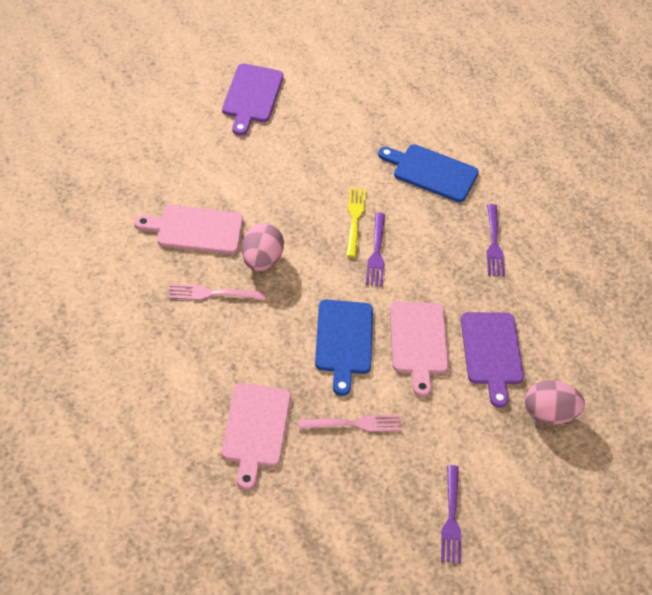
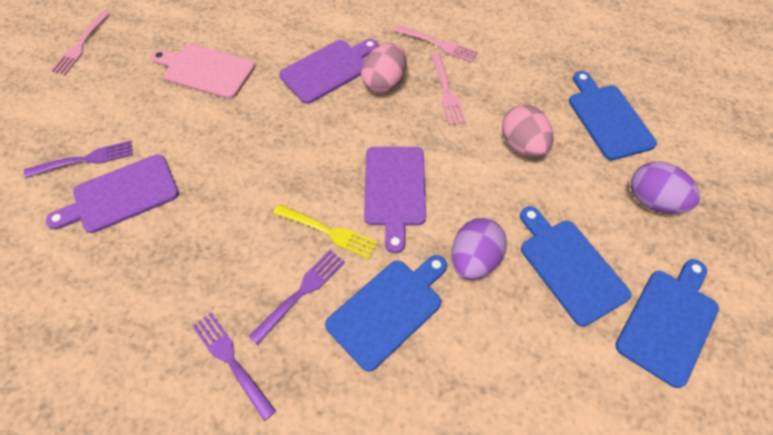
blue cutting board: 2 -> 4
pink cutting board: 3 -> 1
pink fork: 2 -> 3
purple cutting board: 2 -> 3
purple egg: 0 -> 2

